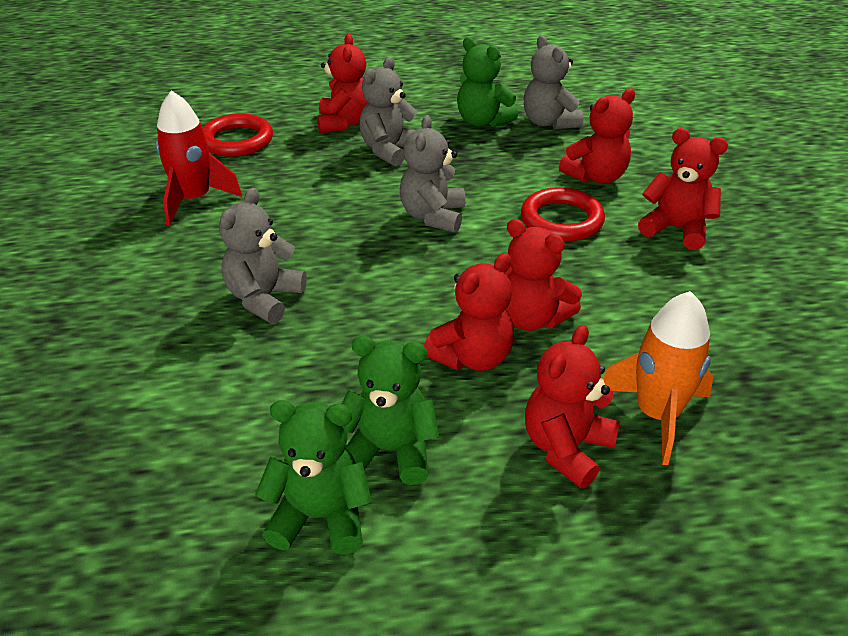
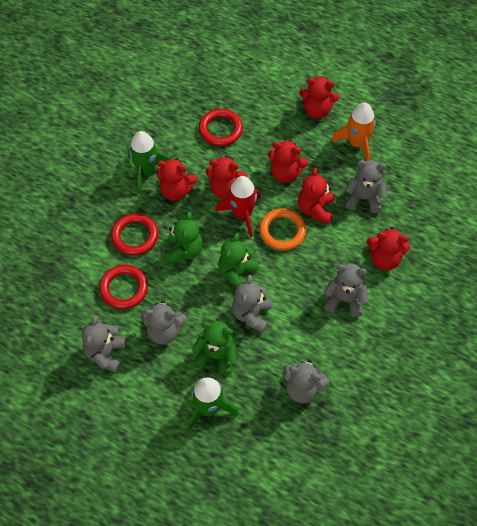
green rocket: 0 -> 2
grey teddy bear: 4 -> 6
orange ring: 0 -> 1
red ring: 2 -> 3

